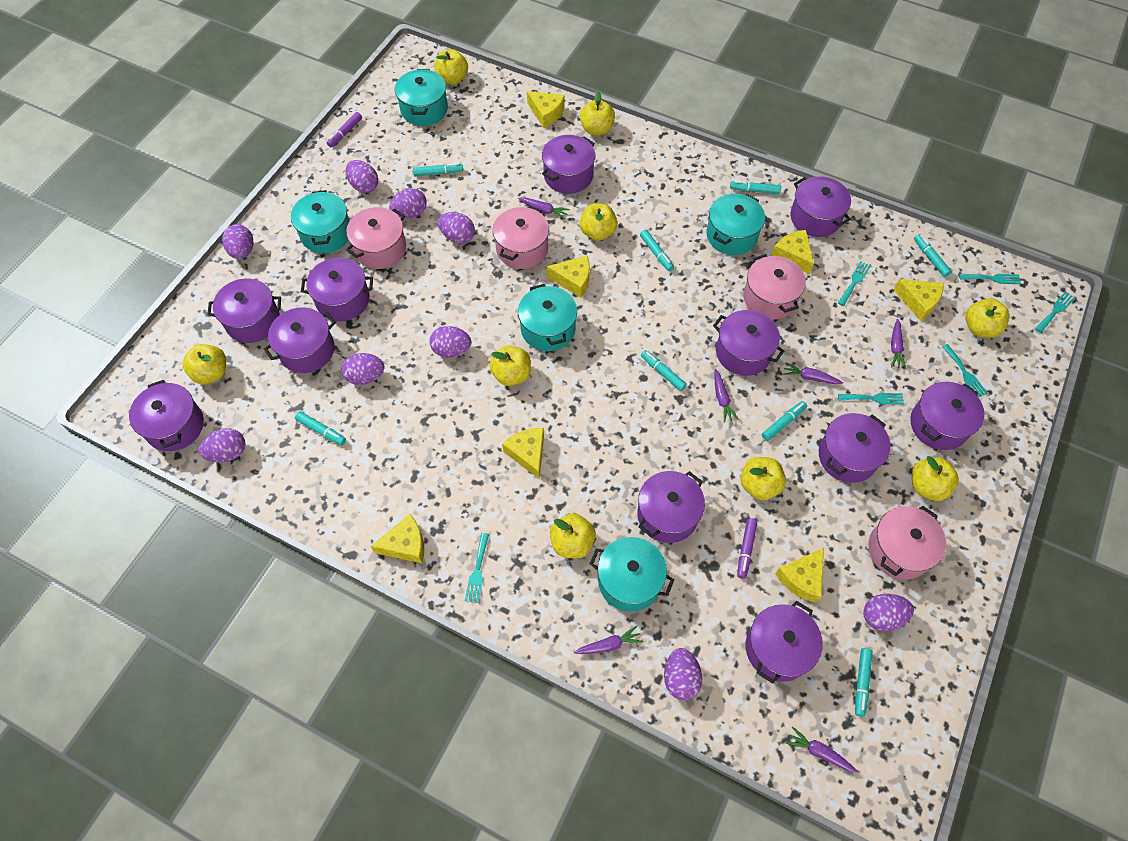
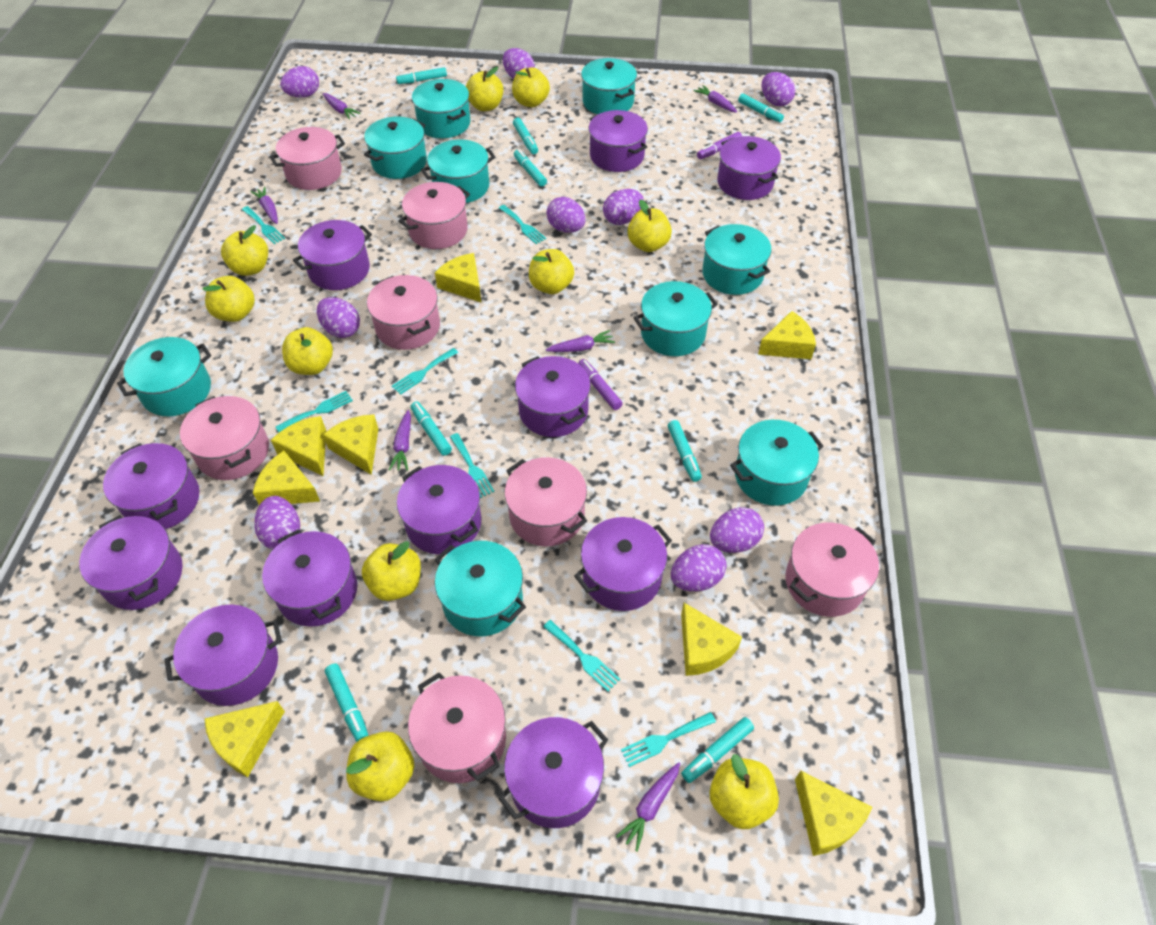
pink pot: 4 -> 7
turquoise fork: 6 -> 7
turquoise pot: 5 -> 9
yellow apple: 9 -> 10
yellow cheese: 7 -> 8

